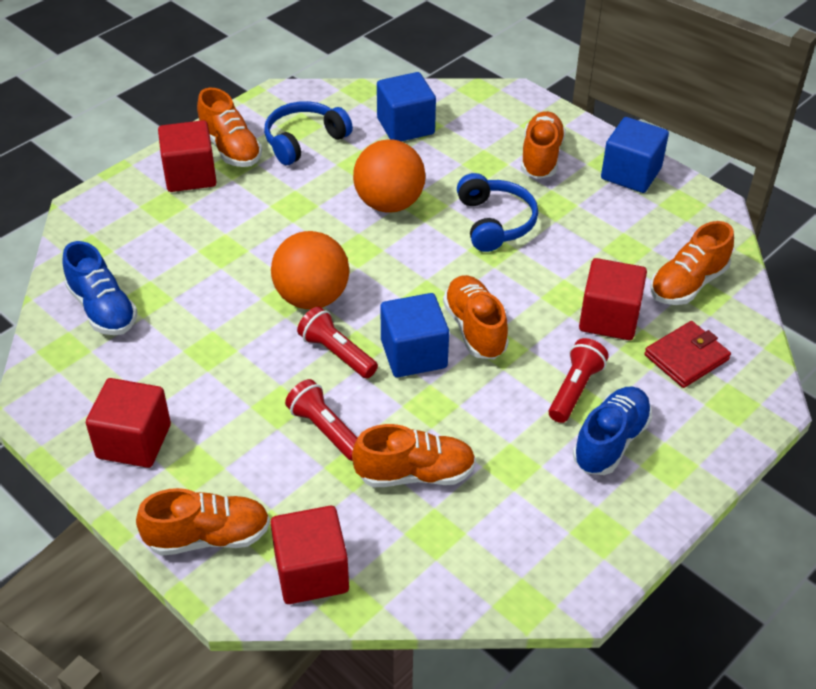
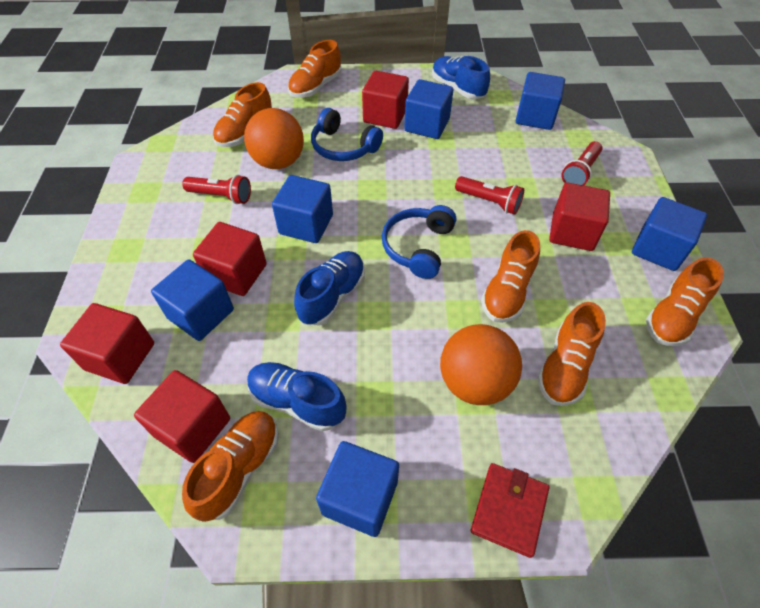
blue cube: 3 -> 6
blue shoe: 2 -> 3
red cube: 4 -> 5

